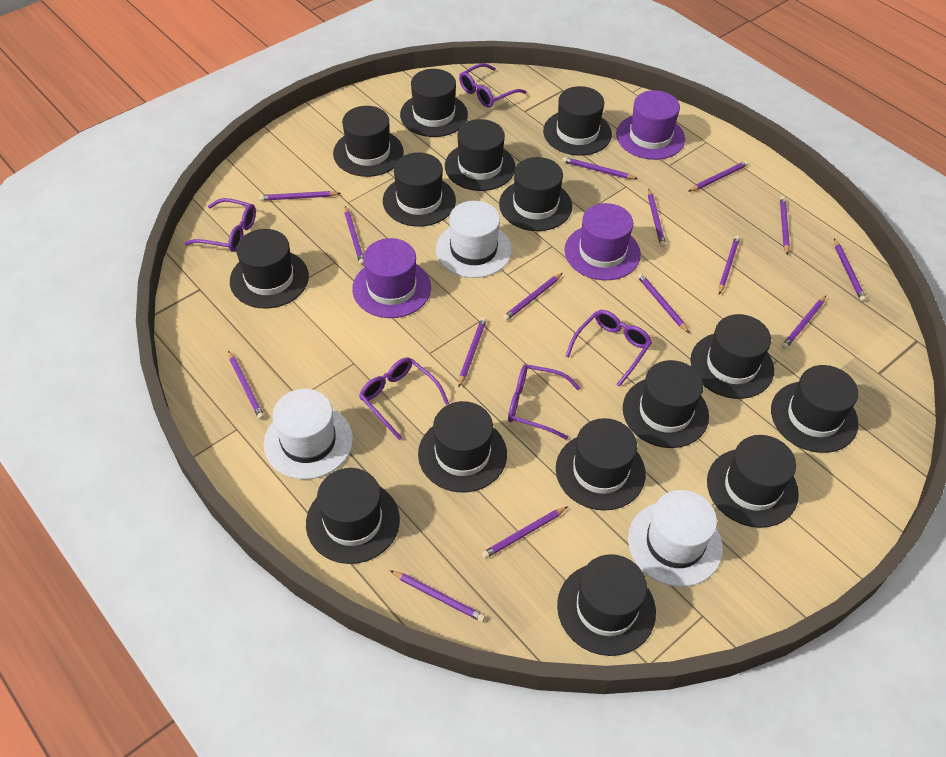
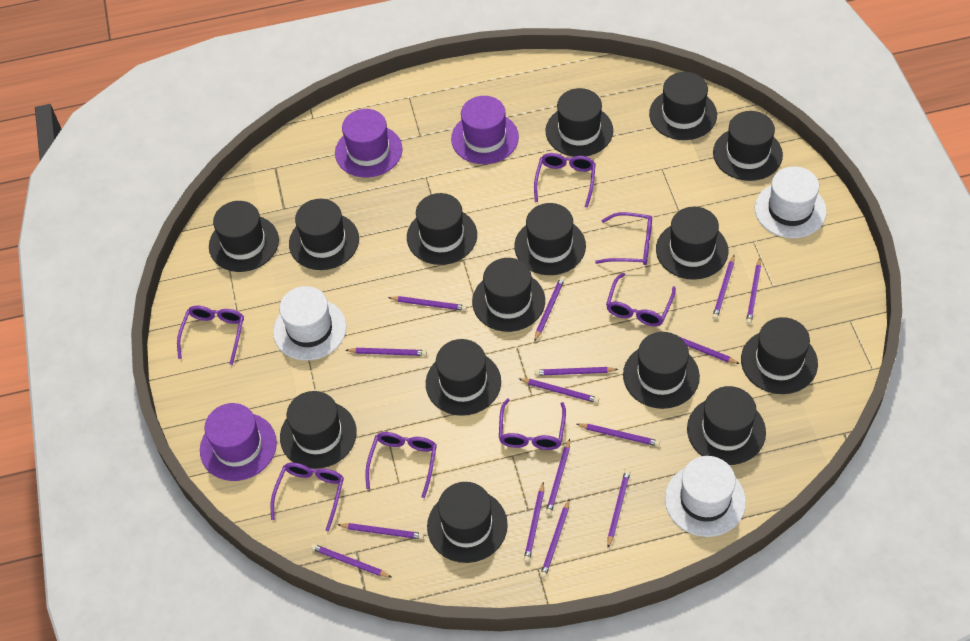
purple glasses: 5 -> 7

